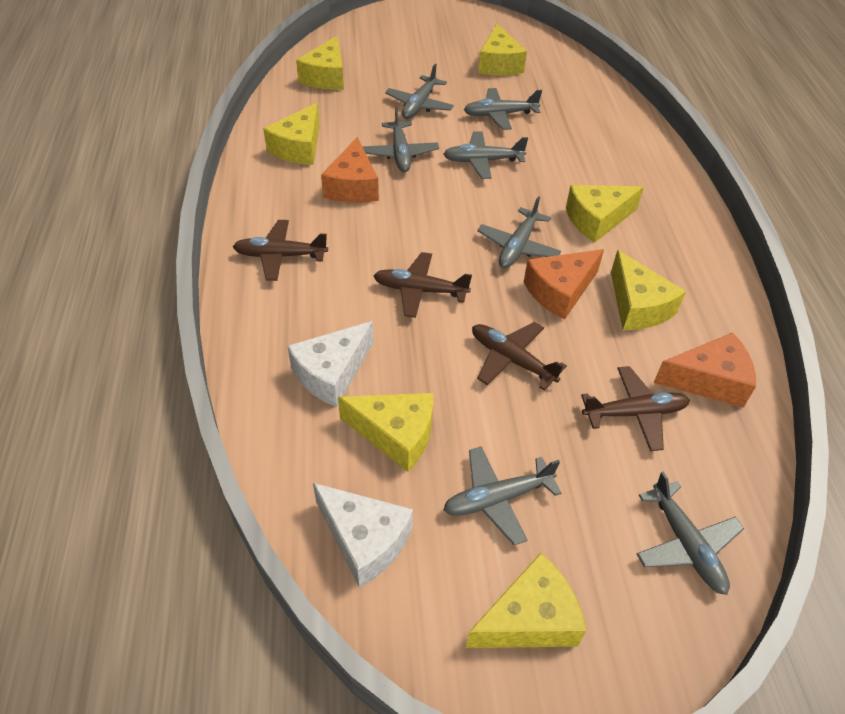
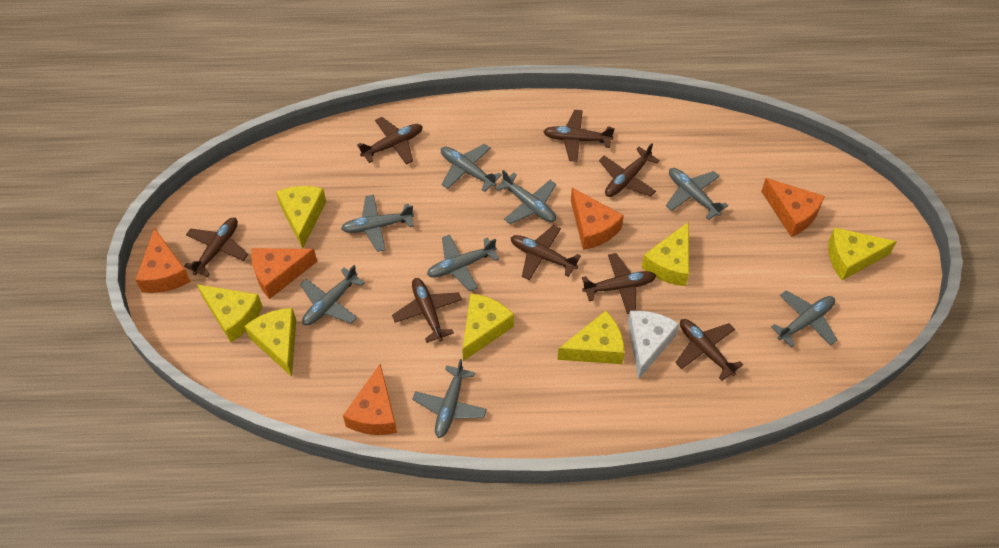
brown plane: 4 -> 8
grey plane: 7 -> 8
orange cheese: 3 -> 5
white cheese: 2 -> 1

